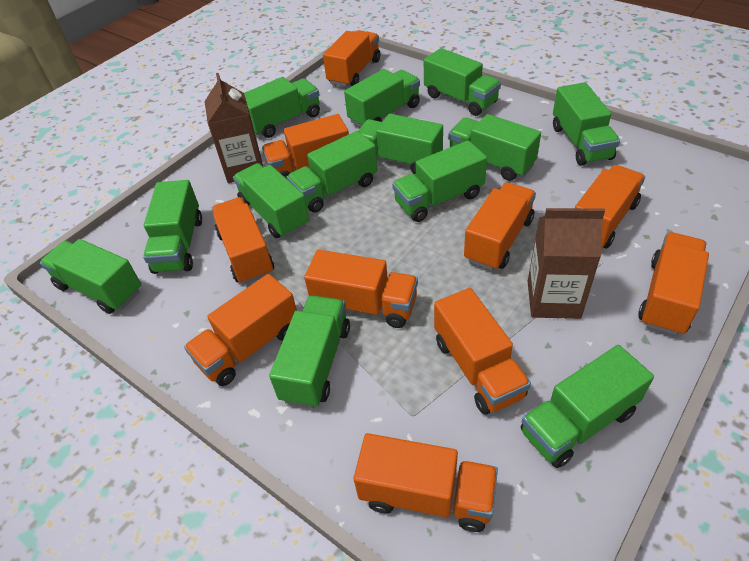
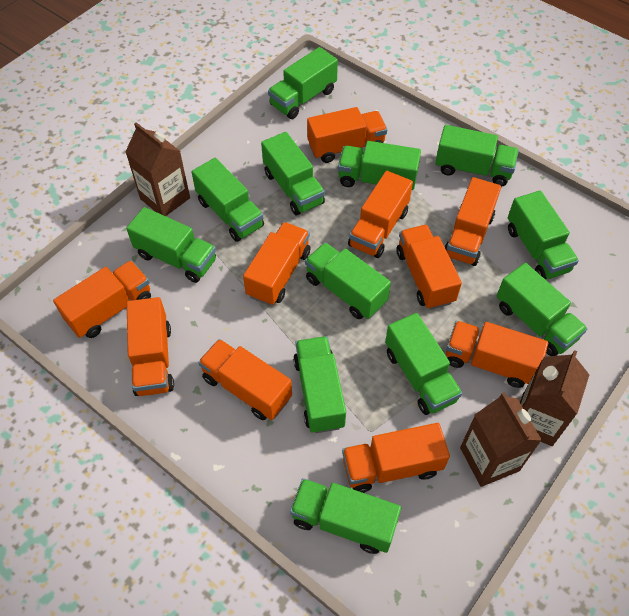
brown carton: 2 -> 3
green truck: 13 -> 12

